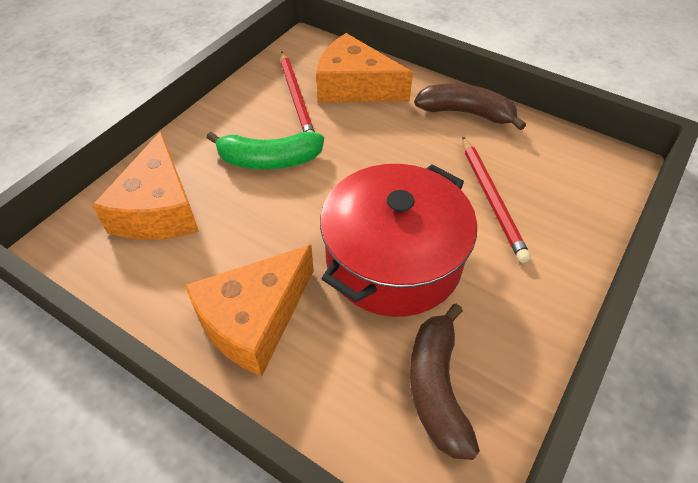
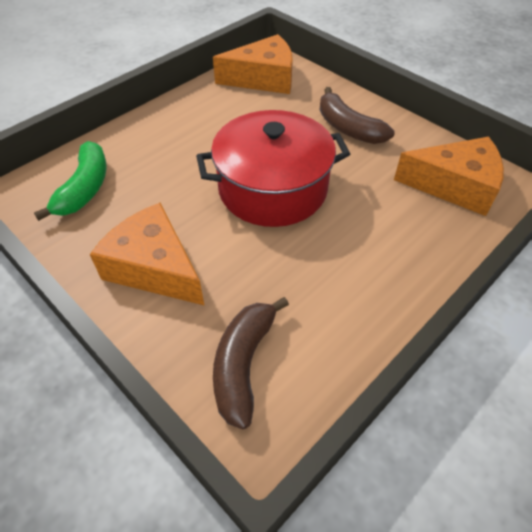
red pencil: 2 -> 0

